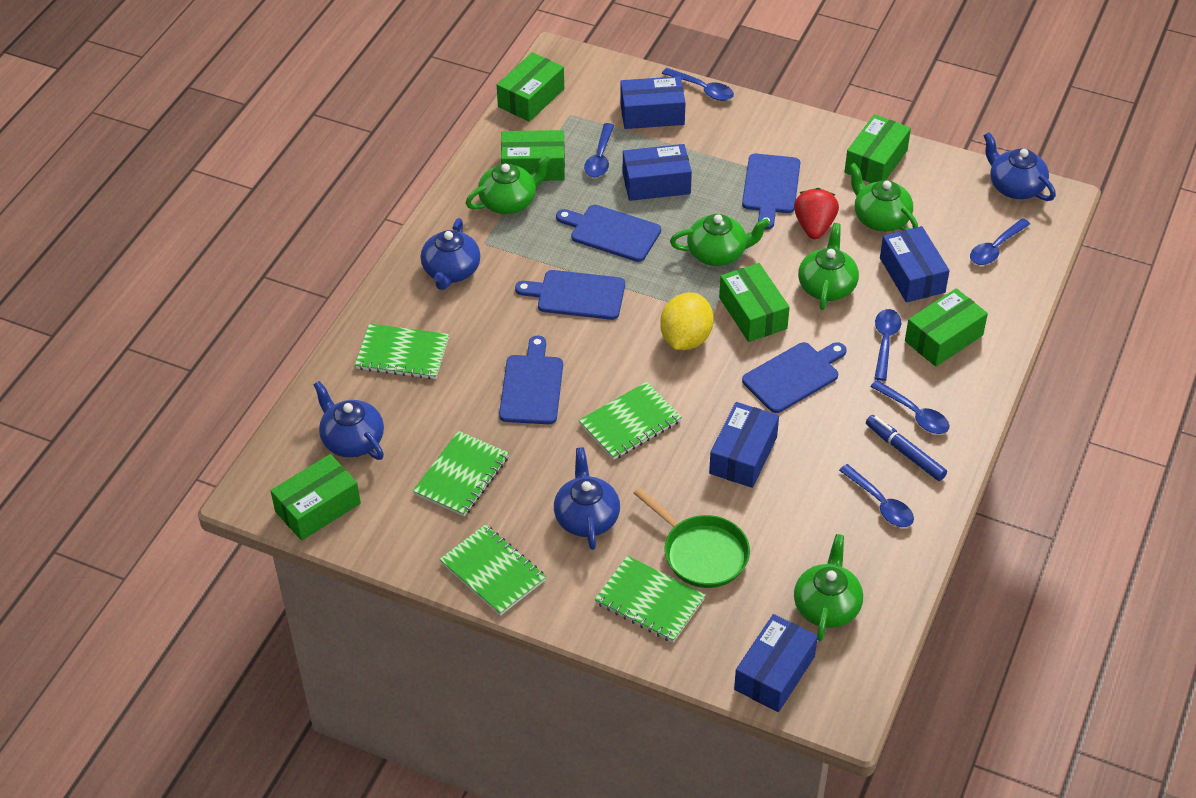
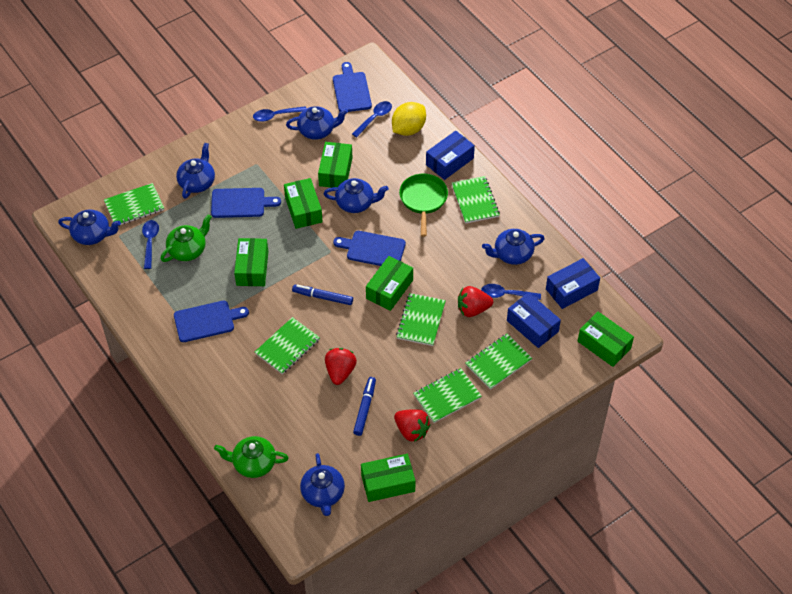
blue box: 5 -> 3
blue cutting board: 5 -> 4
blue marker: 1 -> 2
blue spoon: 6 -> 4
blue teapot: 4 -> 6
green notebook: 5 -> 6
green teapot: 5 -> 2
red strawberry: 1 -> 3

